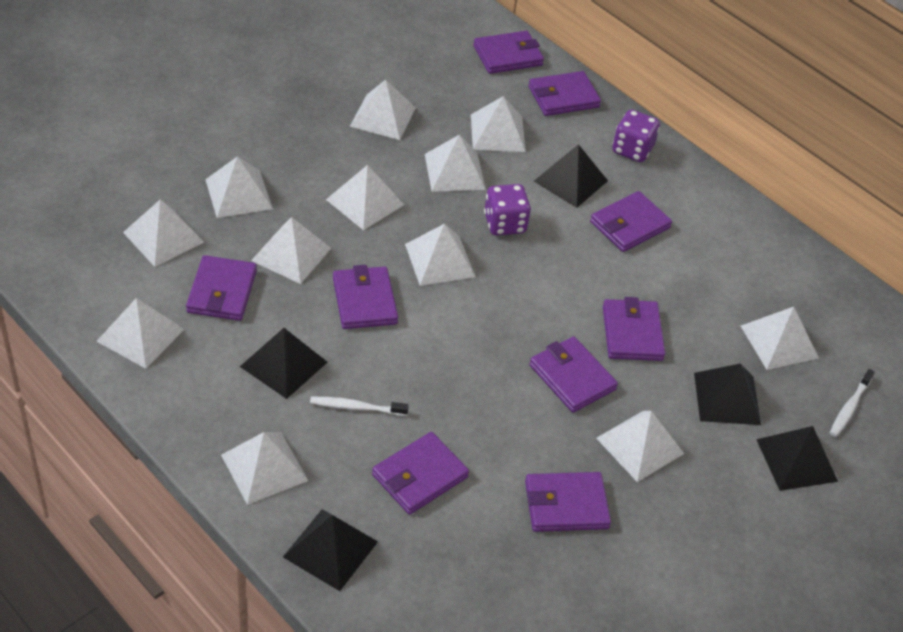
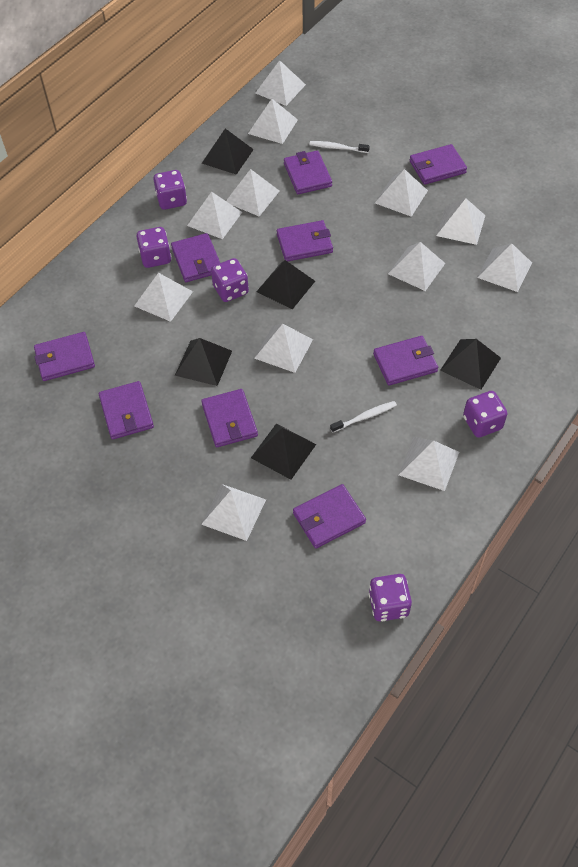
purple dice: 2 -> 5

